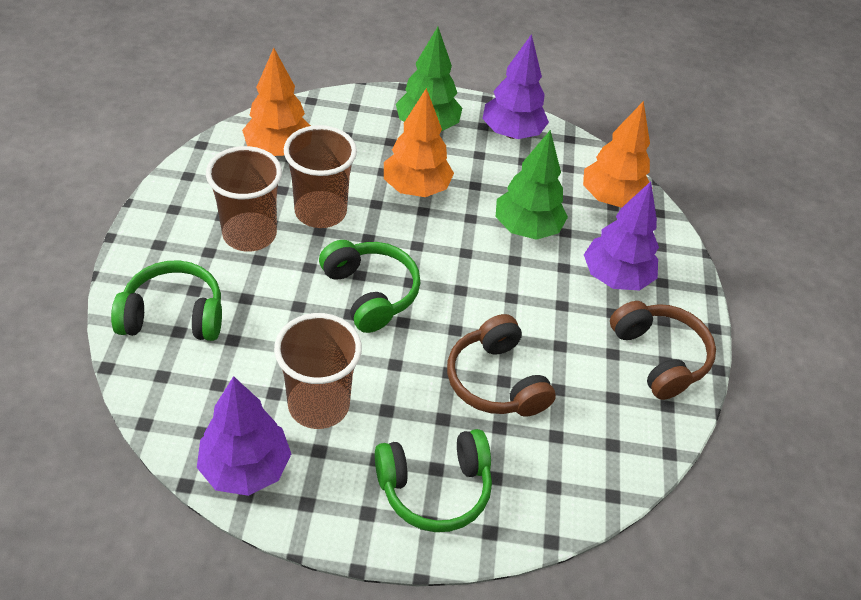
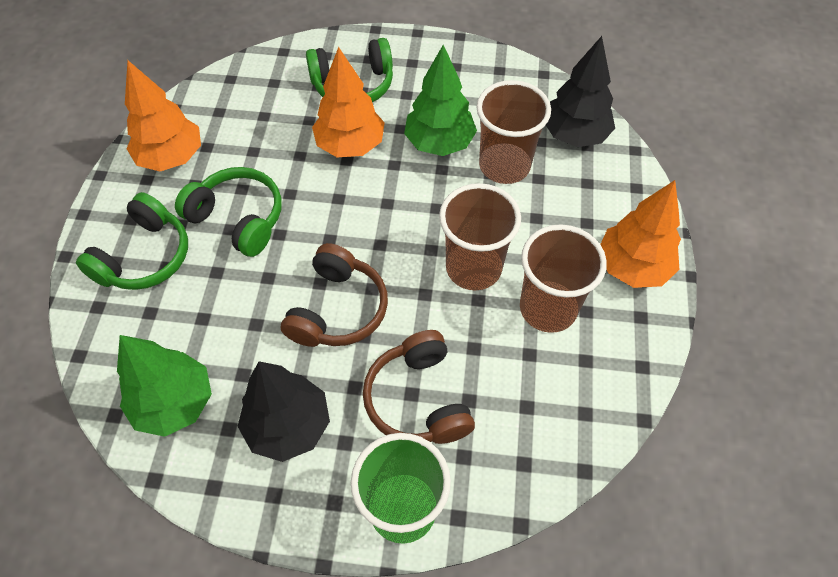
black tree: 0 -> 2
green cup: 0 -> 1
purple tree: 3 -> 0

